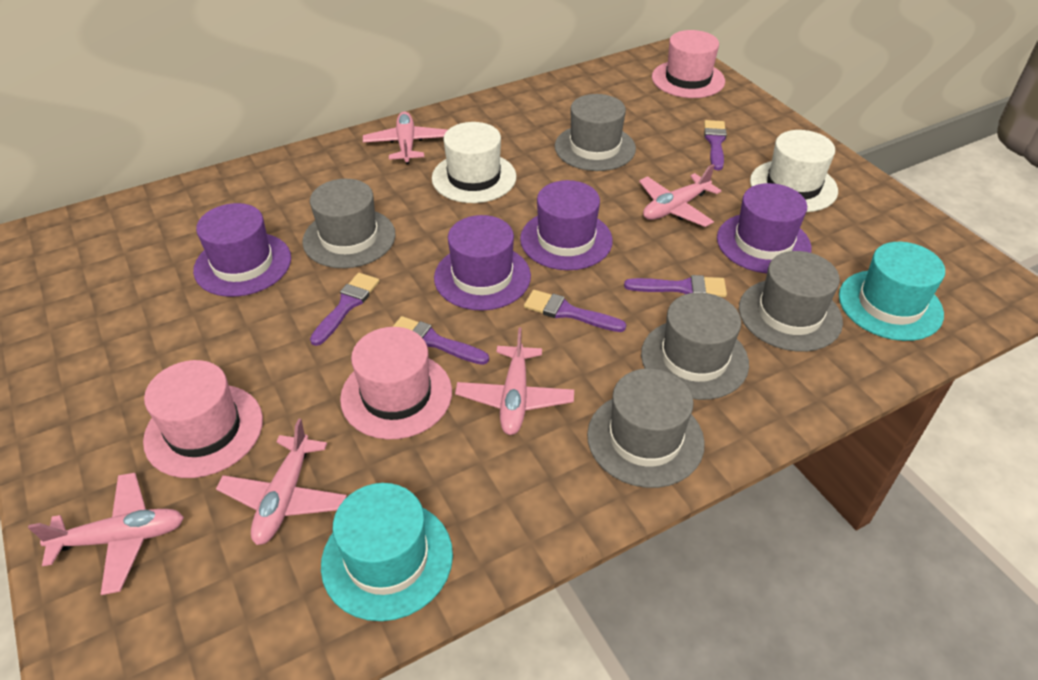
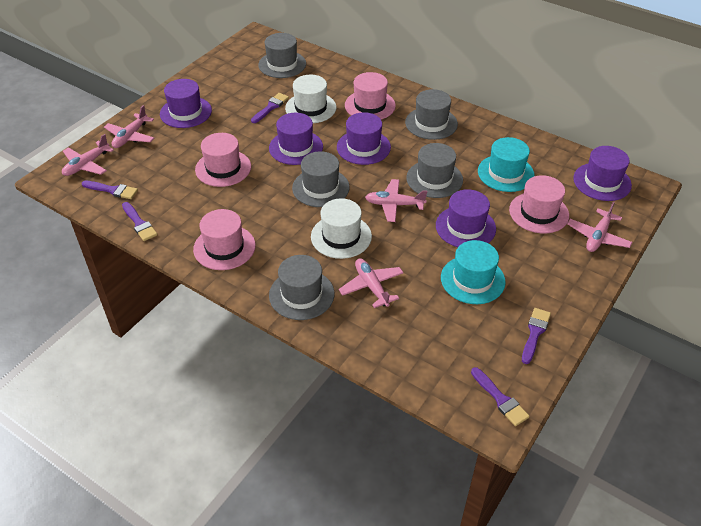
pink hat: 3 -> 4
purple hat: 4 -> 5

